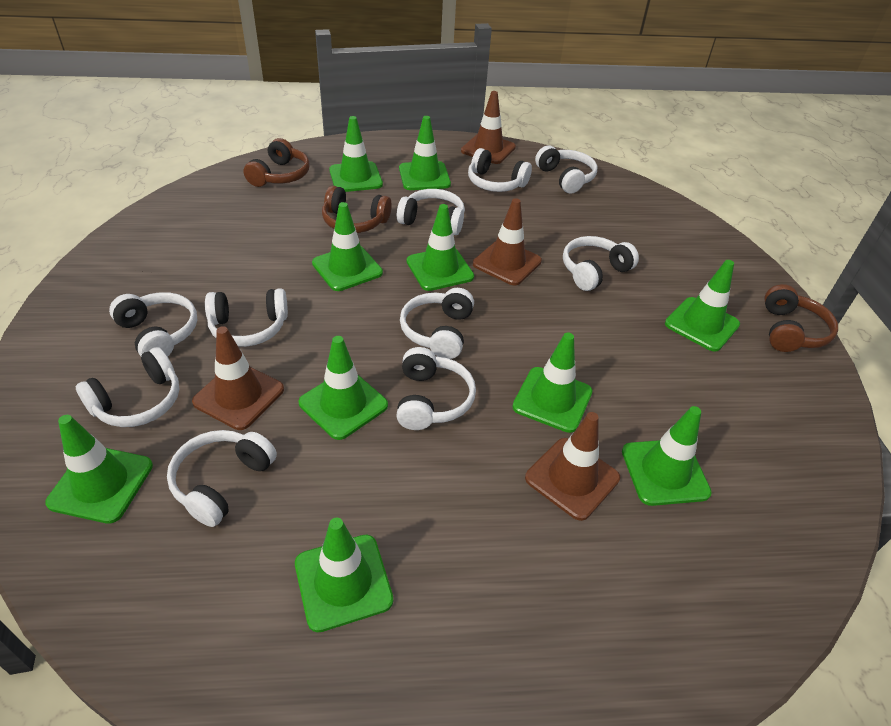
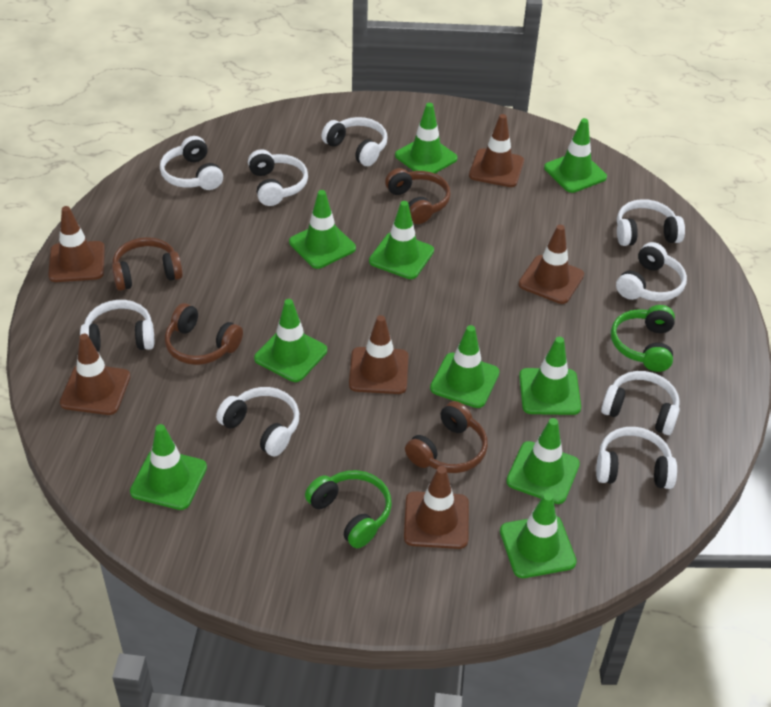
brown headphones: 3 -> 4
brown traffic cone: 4 -> 6
green headphones: 0 -> 2
white headphones: 10 -> 9

